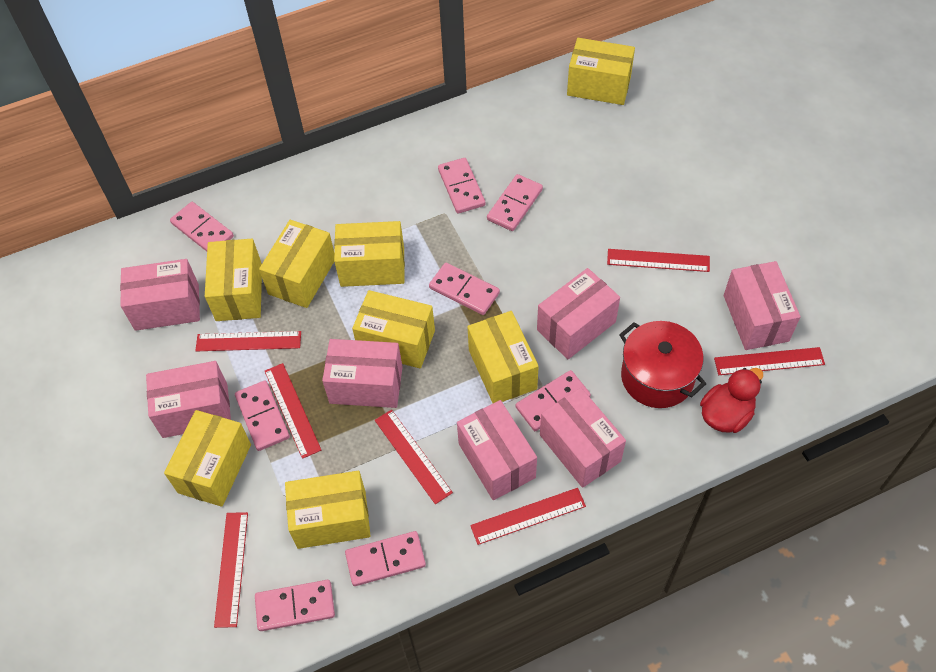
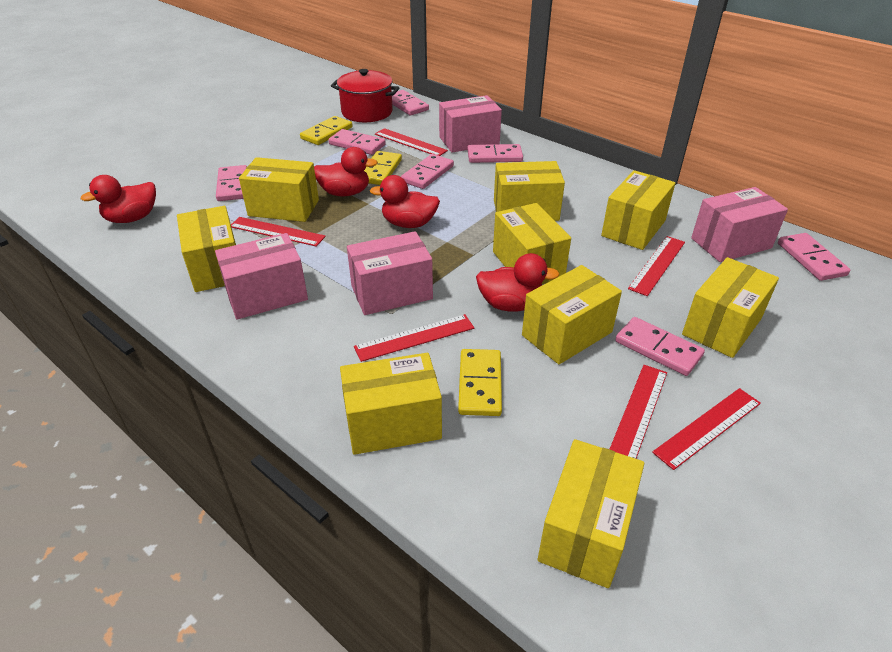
pink box: 7 -> 4
pink domino: 8 -> 7
red duck: 1 -> 4
red ruler: 7 -> 6
yellow box: 8 -> 9
yellow domino: 0 -> 3

